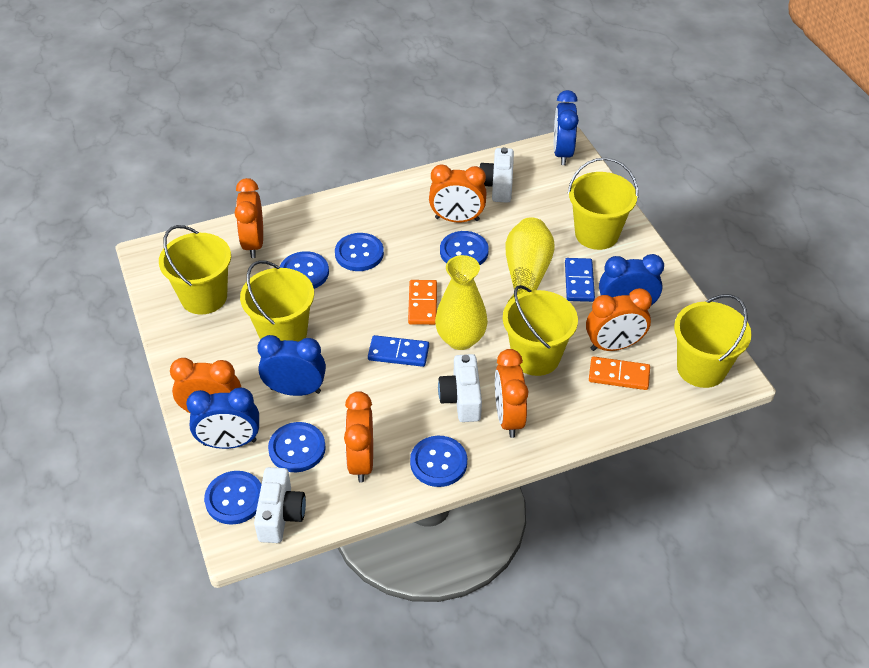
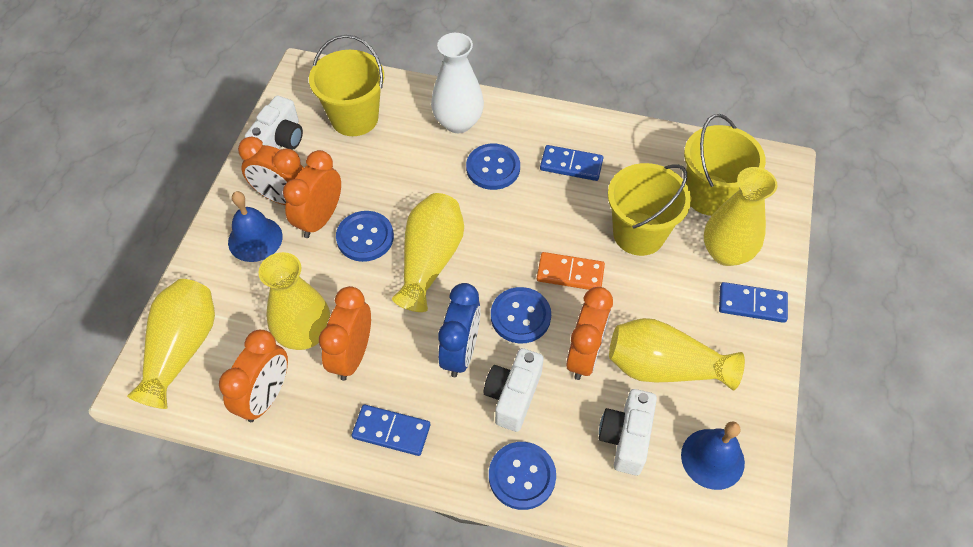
blue bell: 0 -> 2
blue button: 6 -> 4
blue clock: 4 -> 1
blue domino: 2 -> 3
orange clock: 6 -> 5
orange domino: 2 -> 1
white vase: 0 -> 1
yellow bucket: 5 -> 3
yellow vase: 2 -> 5

